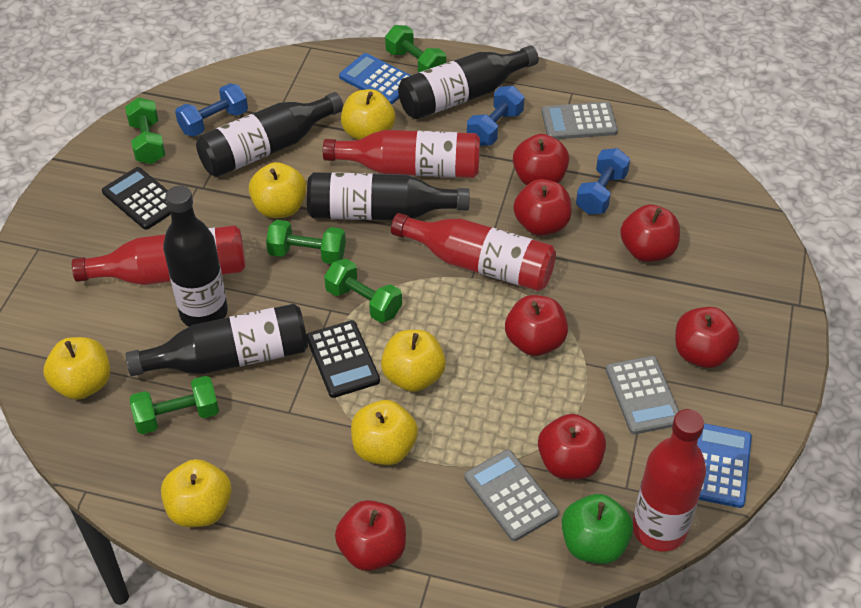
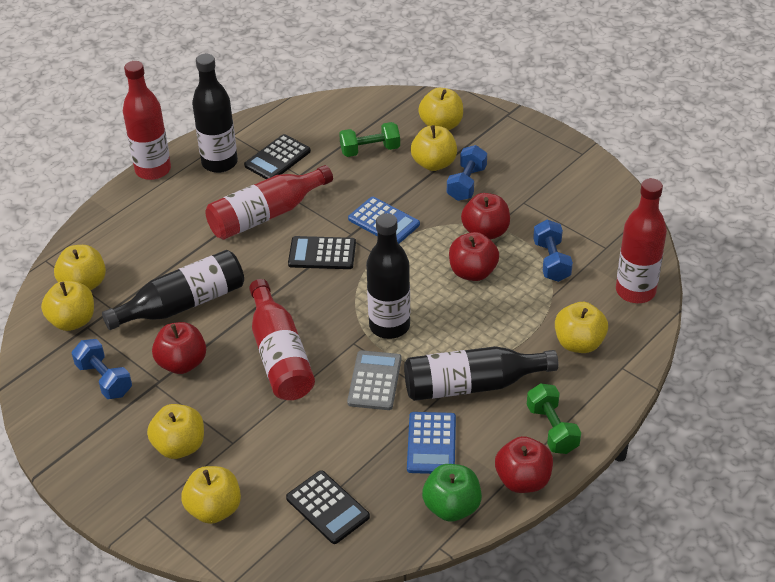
black bottle: 5 -> 4
black calculator: 2 -> 3
green dumbbell: 5 -> 2
grey calculator: 3 -> 1
red apple: 7 -> 4
yellow apple: 6 -> 7

